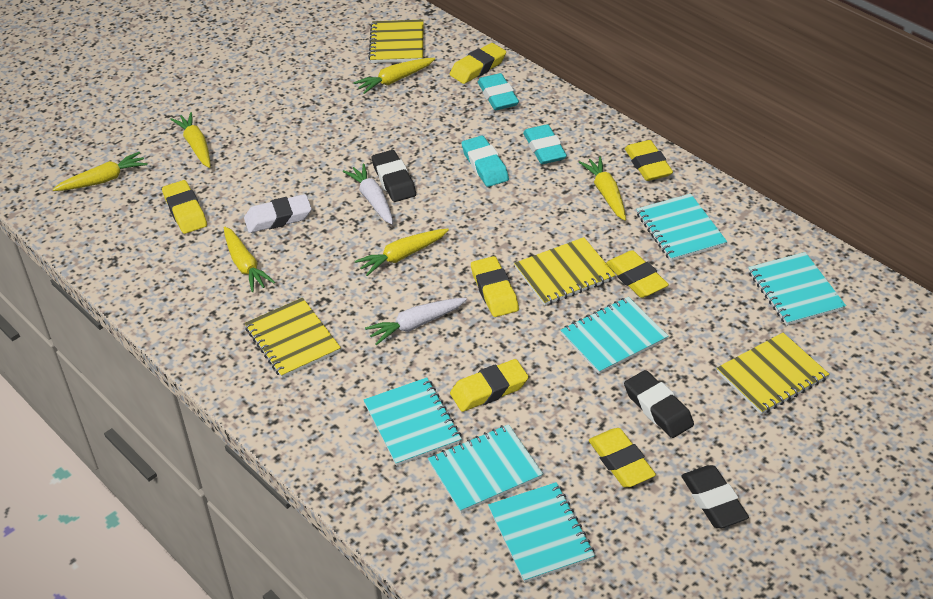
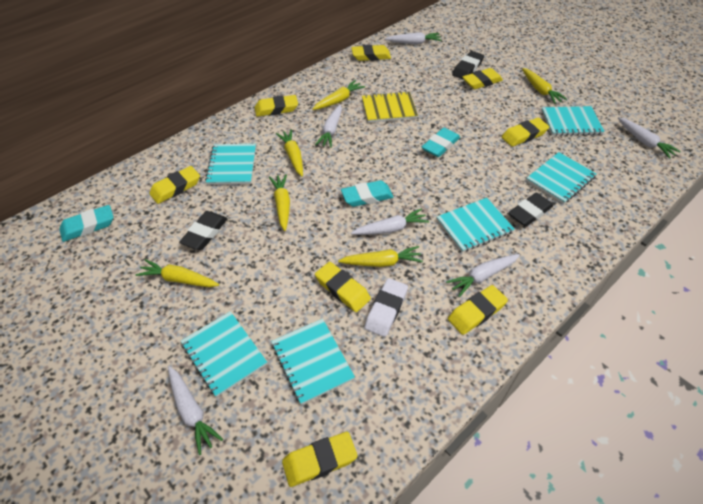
white carrot: 2 -> 6
yellow eraser: 7 -> 8
yellow notebook: 4 -> 1

